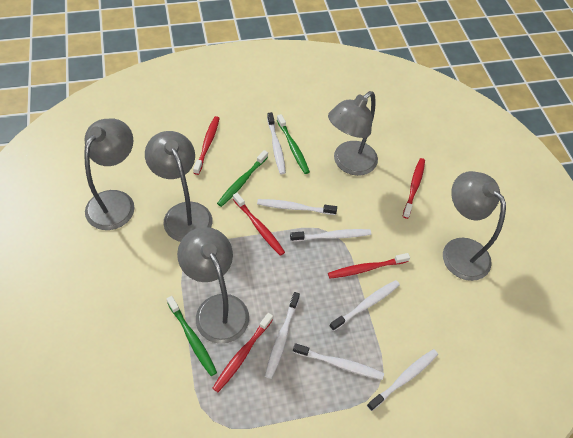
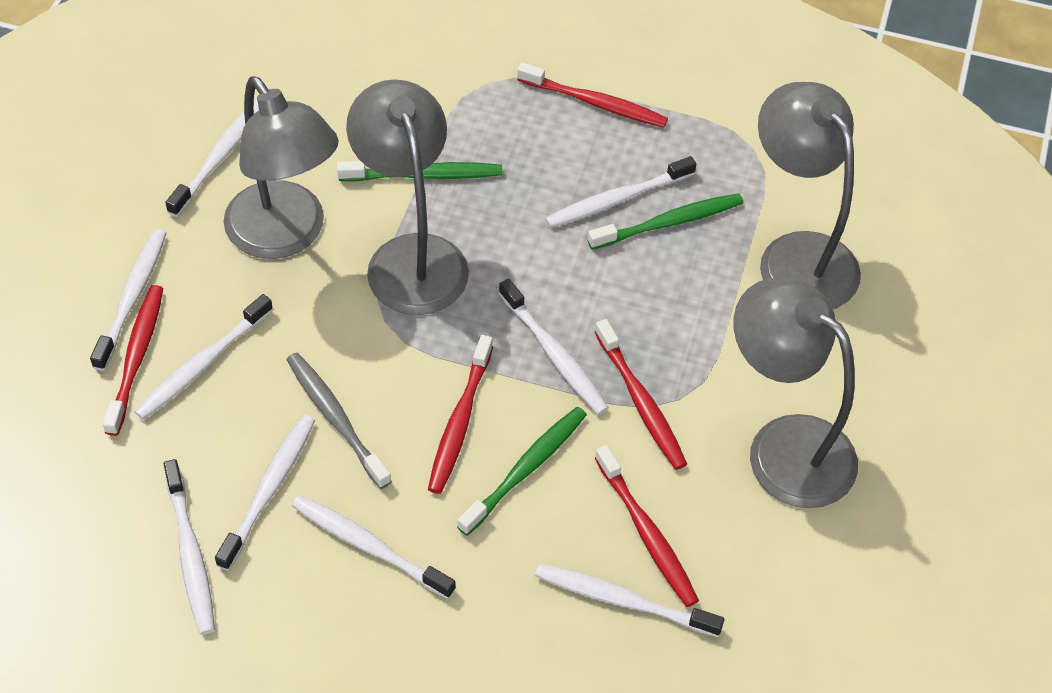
grey lamp: 5 -> 4
grey toothbrush: 0 -> 1
white toothbrush: 7 -> 9

